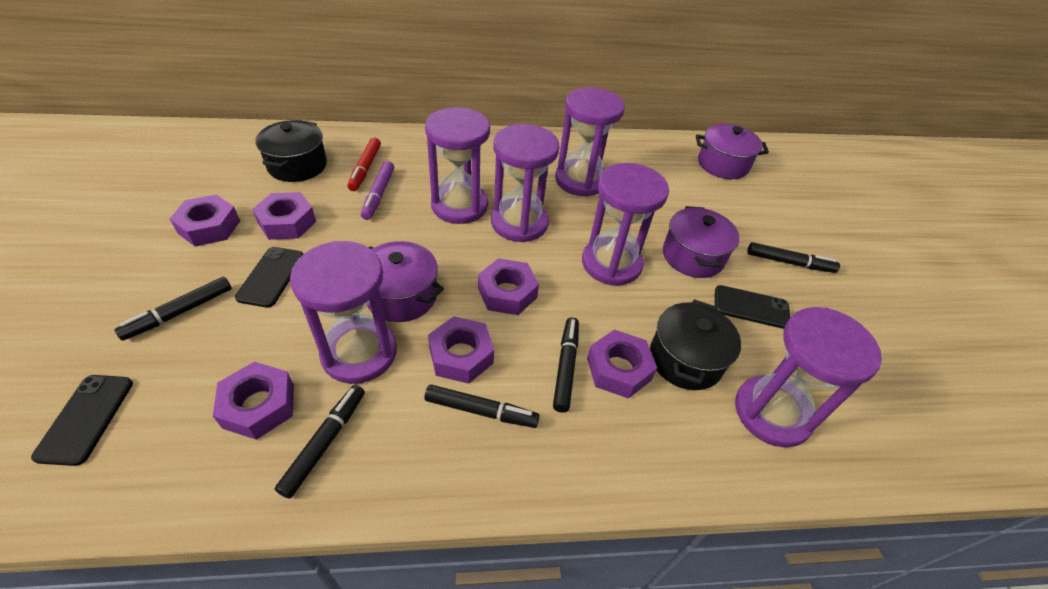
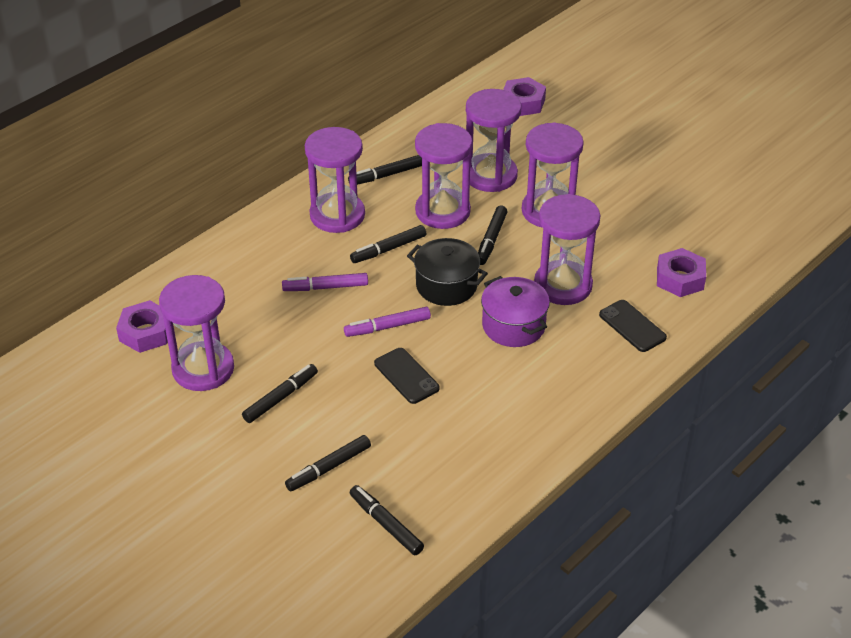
black marker: 5 -> 6
black phone: 3 -> 2
black pot: 2 -> 1
purple marker: 1 -> 2
purple nut: 6 -> 3
purple pot: 3 -> 1
red marker: 1 -> 0

